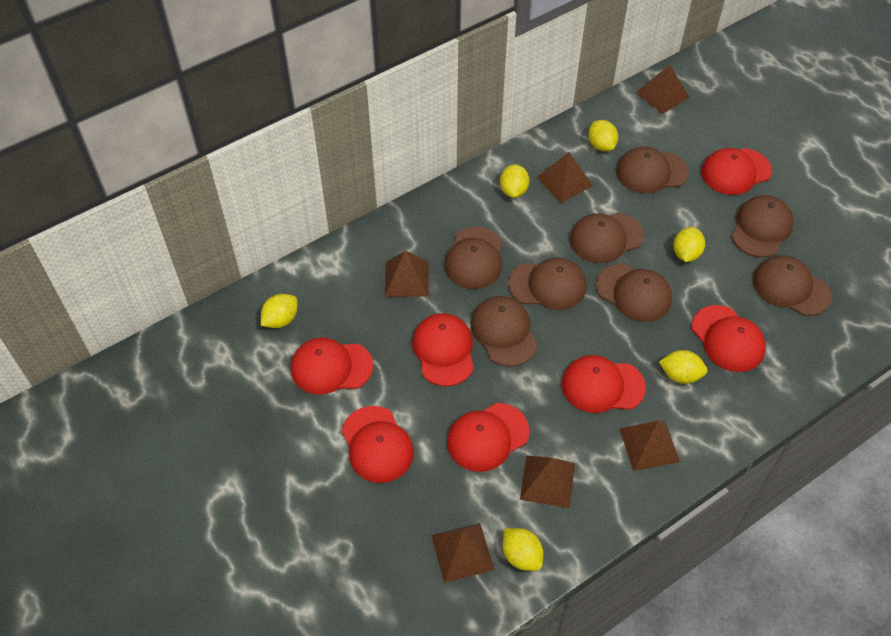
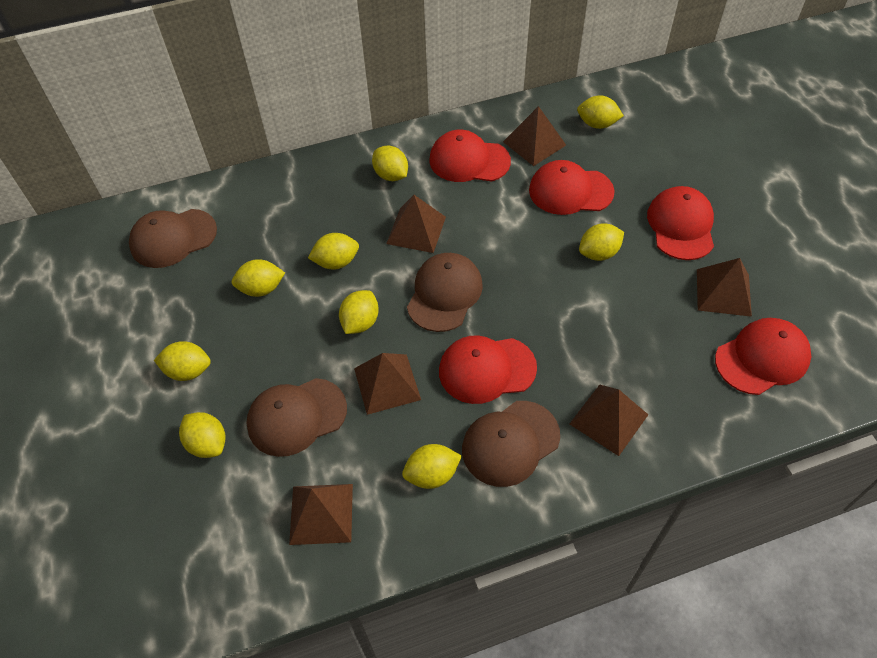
brown cap: 8 -> 4
red cap: 7 -> 5
yellow lemon: 6 -> 9

